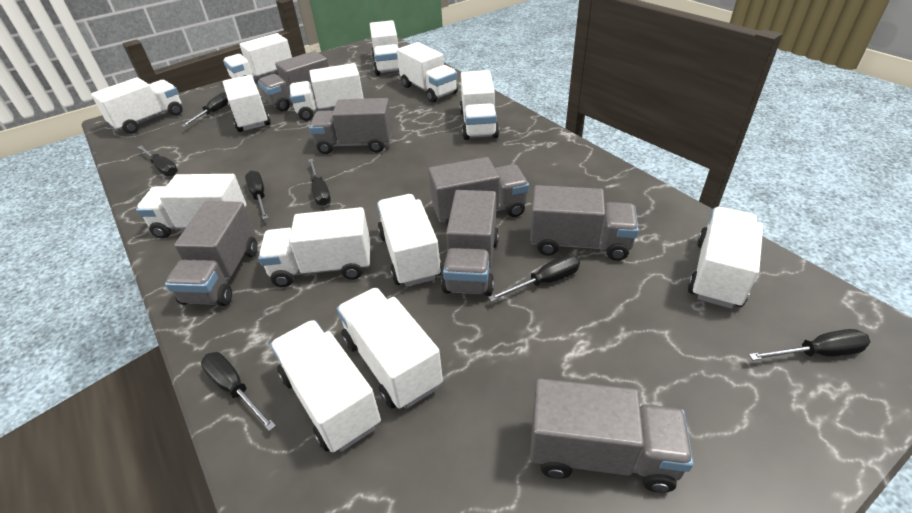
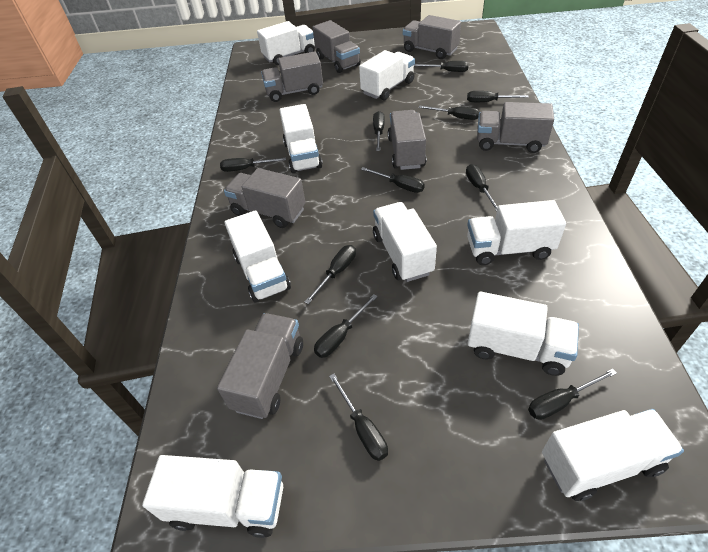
black screwdriver: 7 -> 11
white truck: 13 -> 9

